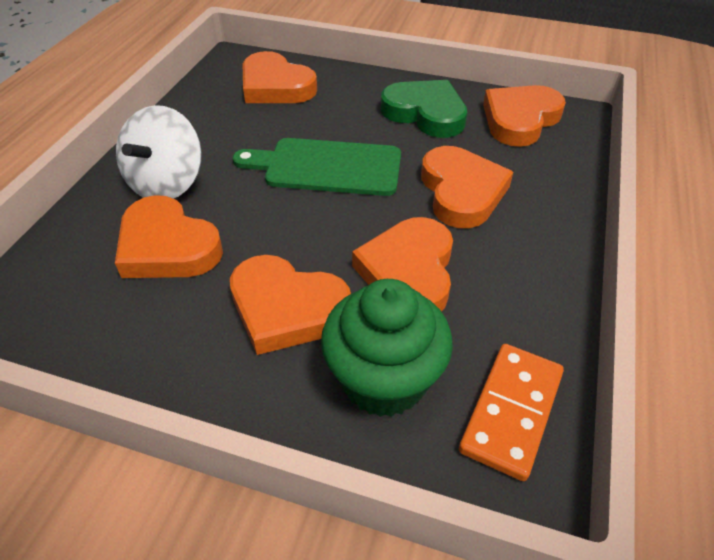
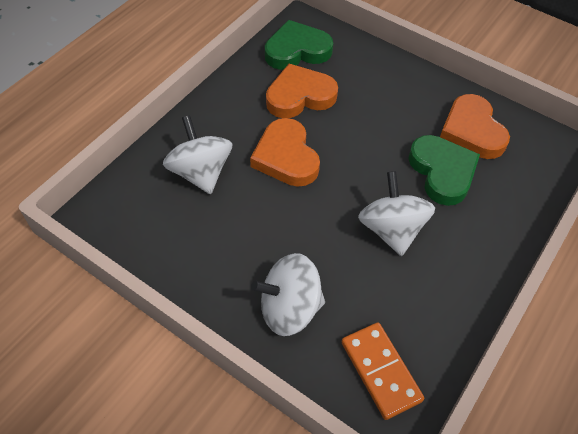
green cupcake: 1 -> 0
green cutting board: 1 -> 0
green heart: 1 -> 2
orange heart: 6 -> 3
white spinning top: 1 -> 3

